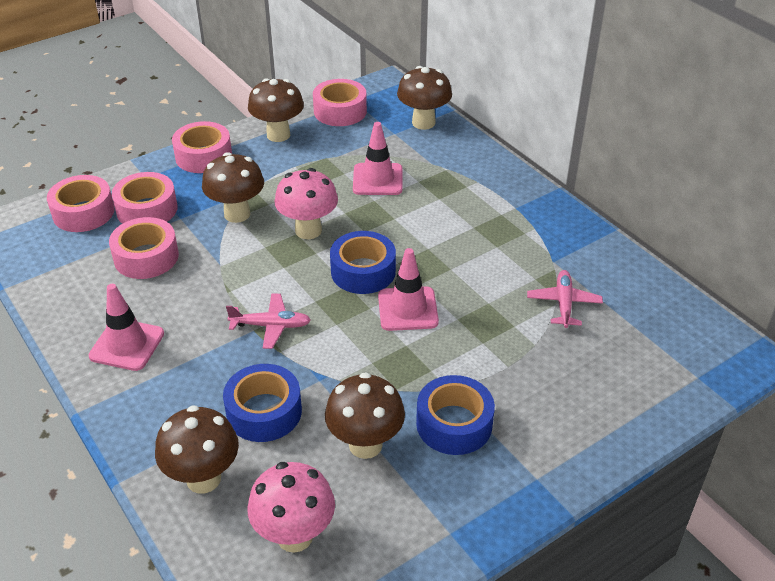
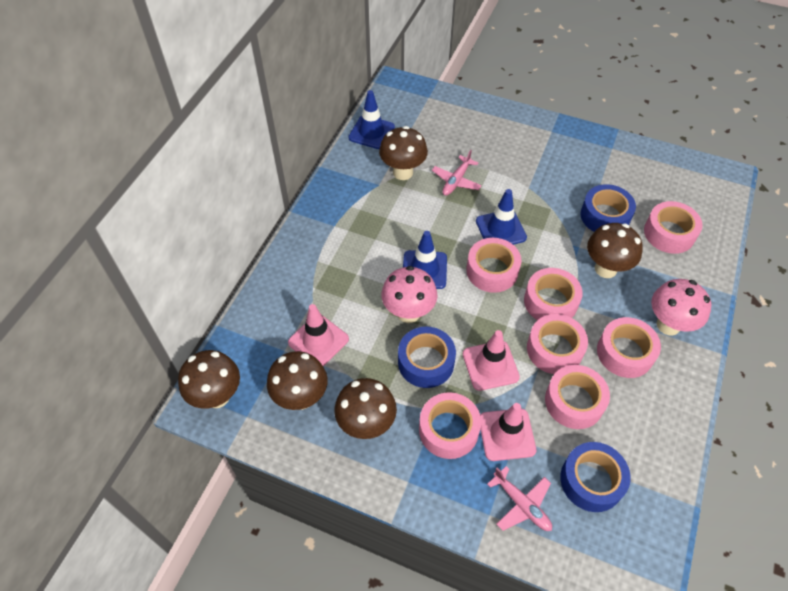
blue traffic cone: 0 -> 3
pink tape: 5 -> 7

